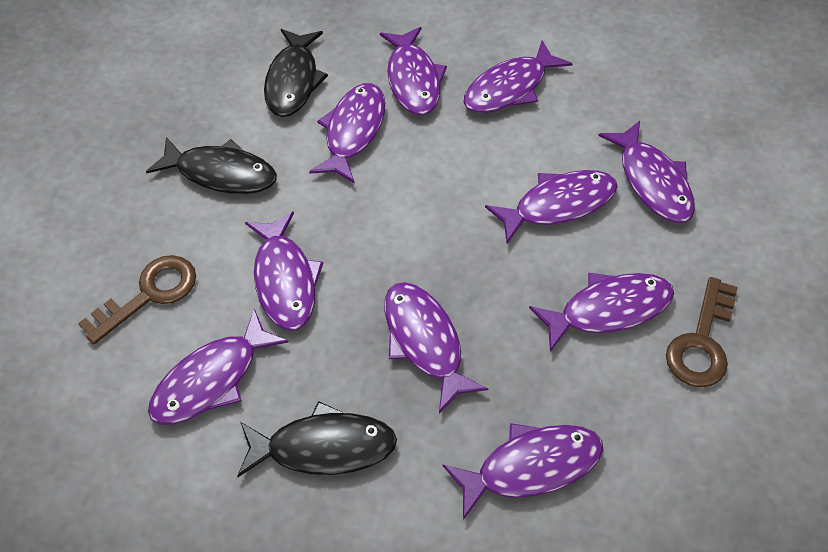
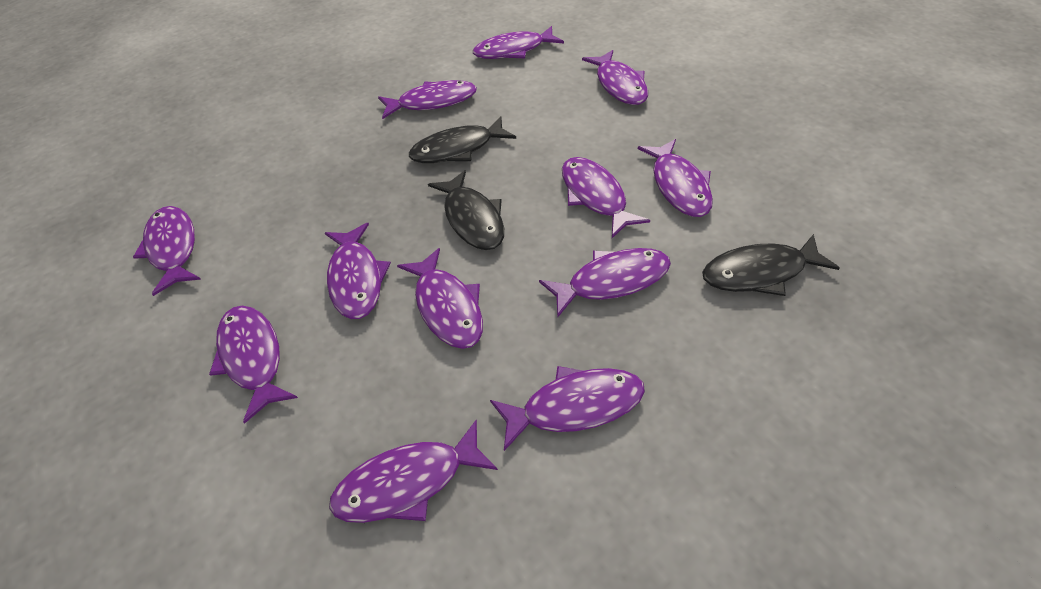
brown key: 2 -> 0
purple fish: 10 -> 12

